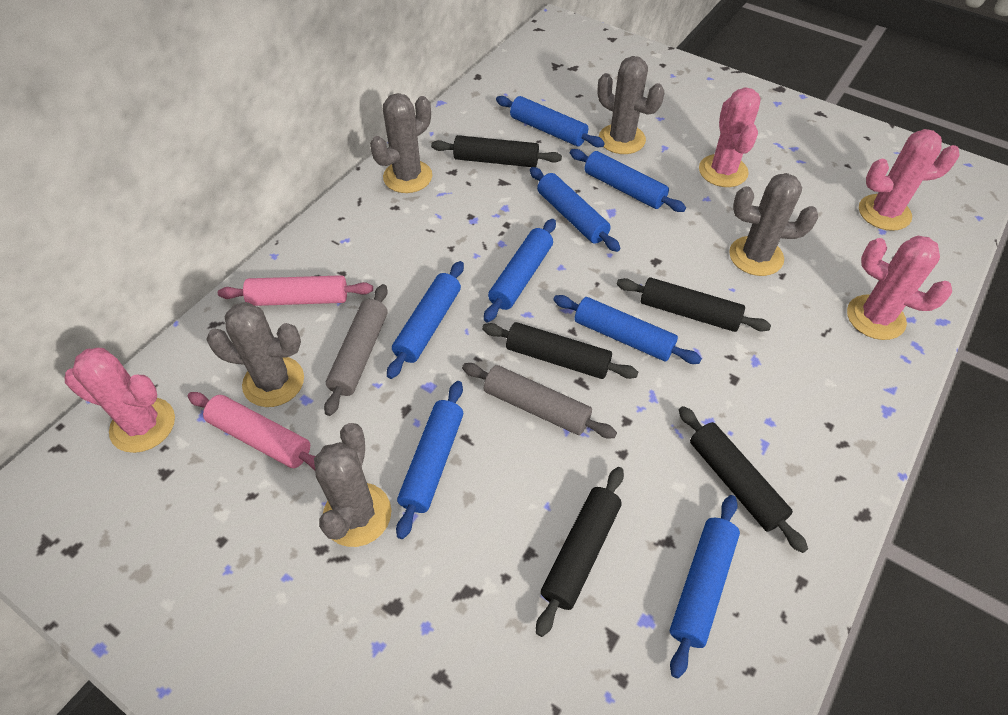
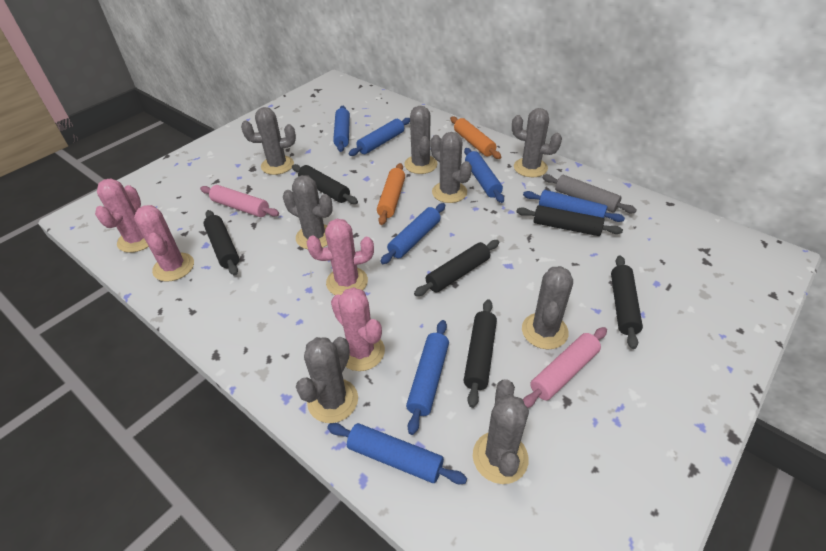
black rolling pin: 5 -> 6
blue rolling pin: 8 -> 7
grey cactus: 5 -> 8
grey rolling pin: 2 -> 1
orange rolling pin: 0 -> 2

